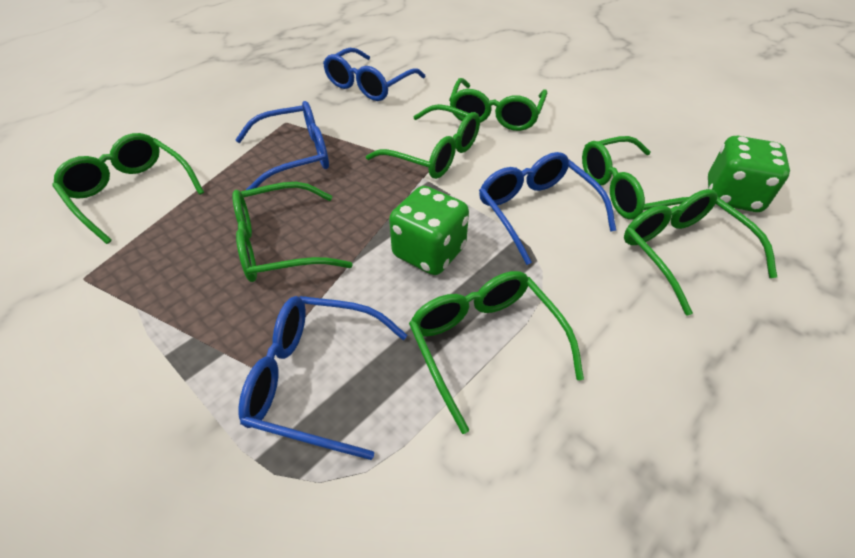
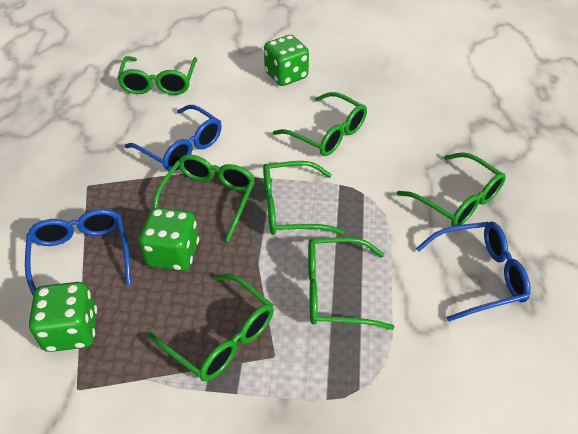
blue glasses: 4 -> 3
green dice: 2 -> 3

